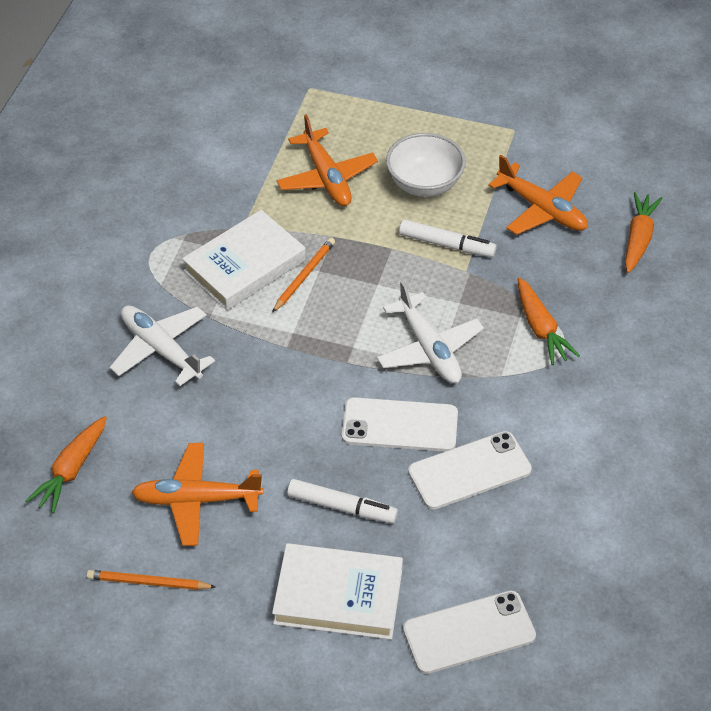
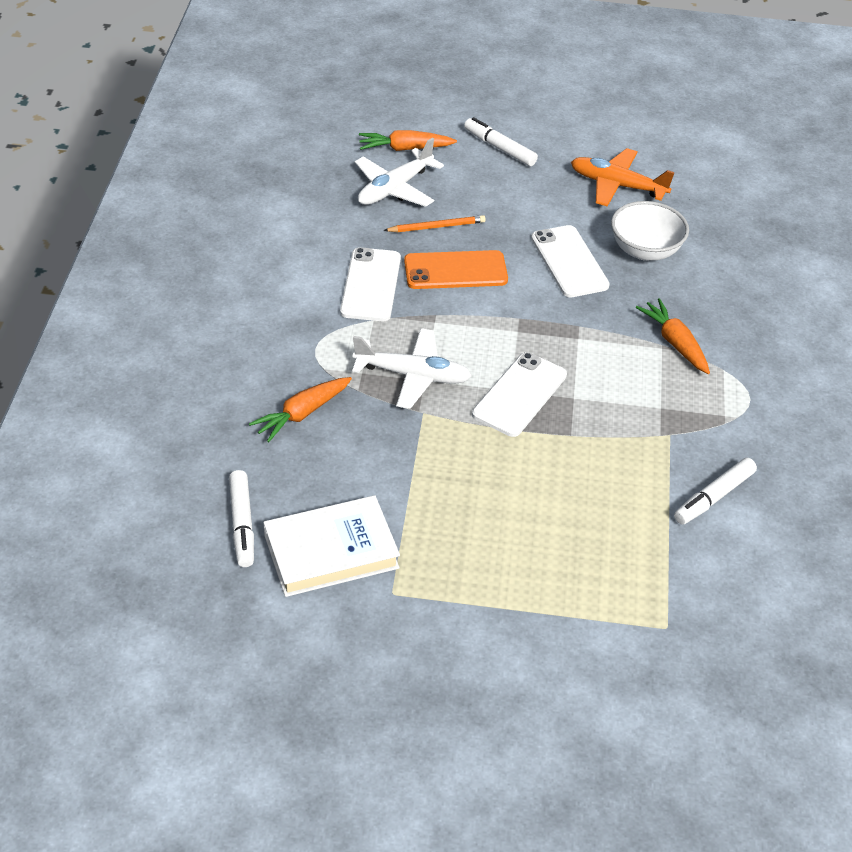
orange pencil: 2 -> 1
orange phone: 0 -> 1
orange plane: 3 -> 1
white book: 2 -> 1
white marker: 2 -> 3

